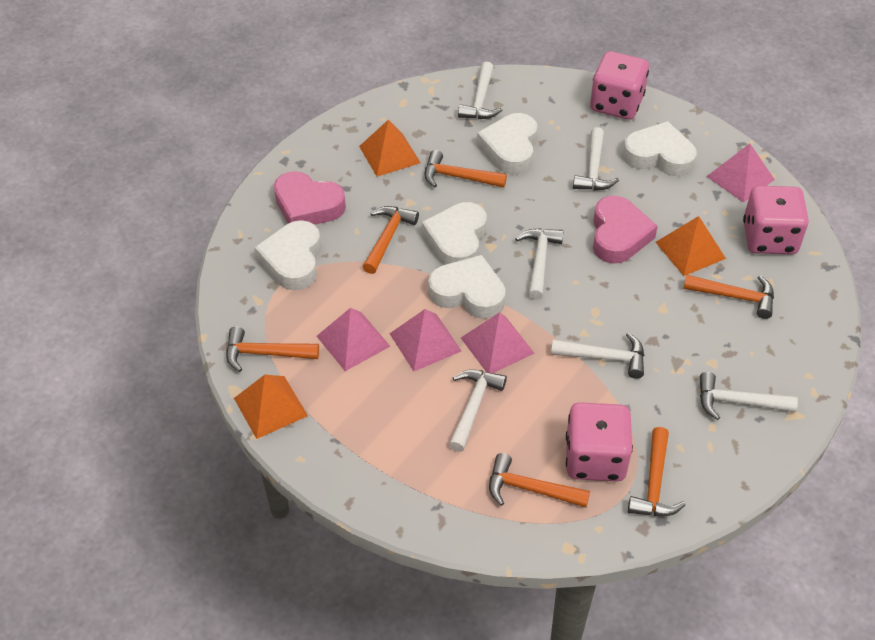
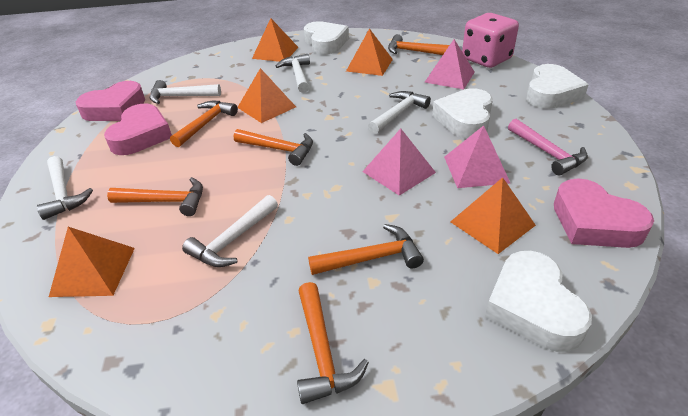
orange pyramid: 3 -> 5
pink dice: 3 -> 1
pink hammer: 0 -> 1
pink heart: 2 -> 3
pink pyramid: 4 -> 3
white hammer: 6 -> 5
white heart: 5 -> 4

